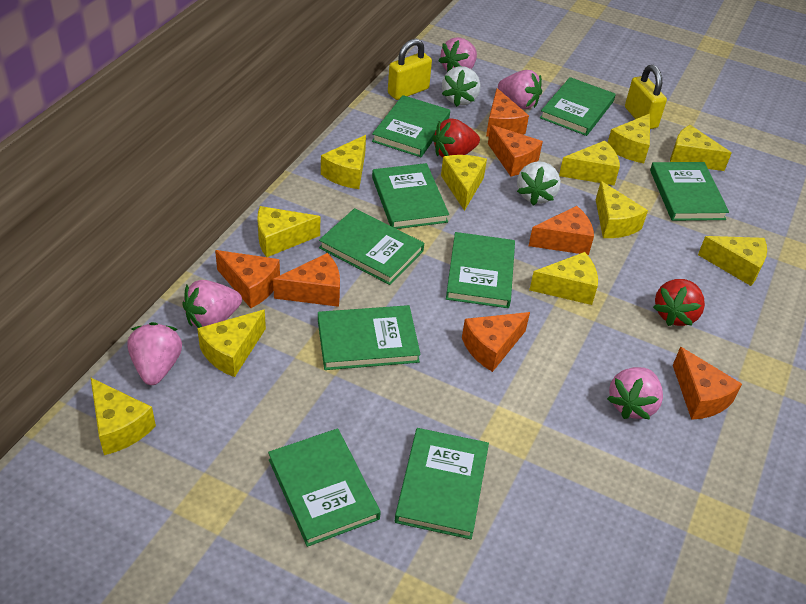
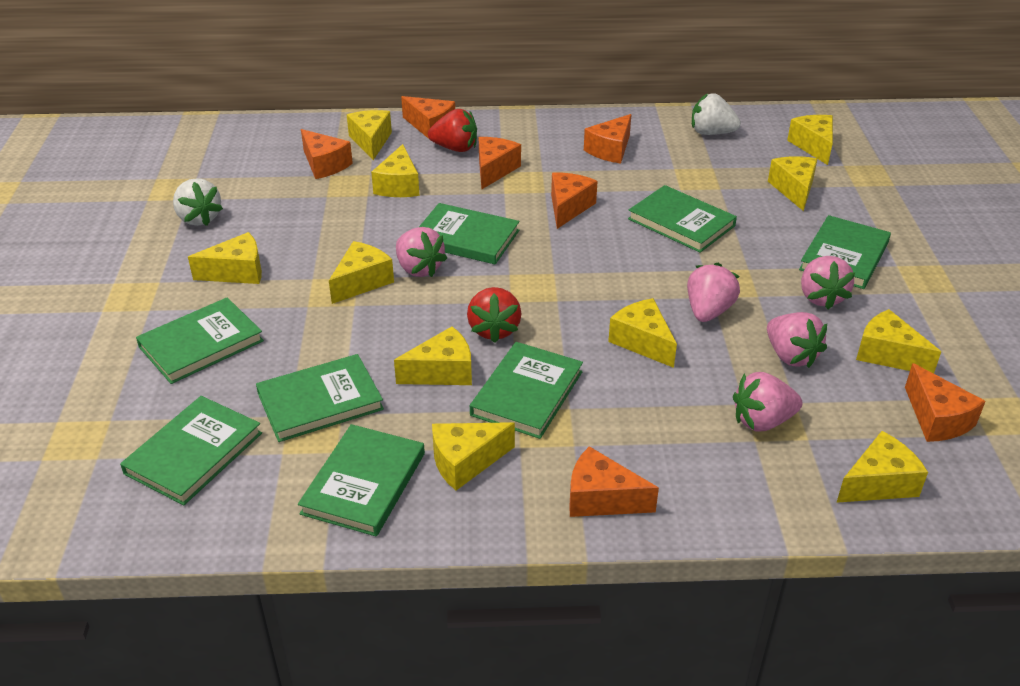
green book: 9 -> 8
yellow padlock: 2 -> 0

